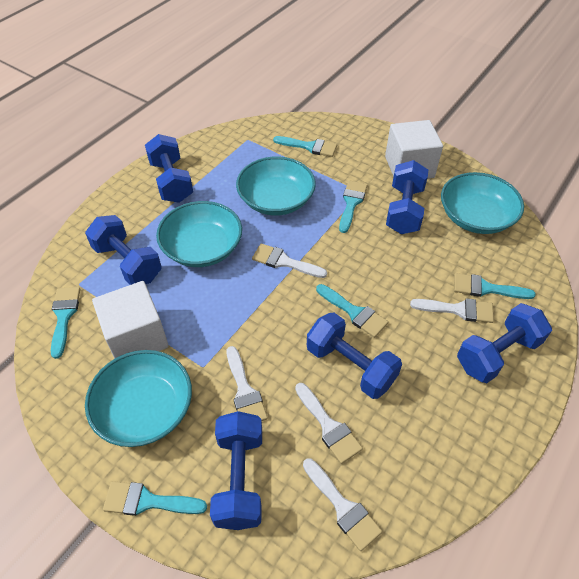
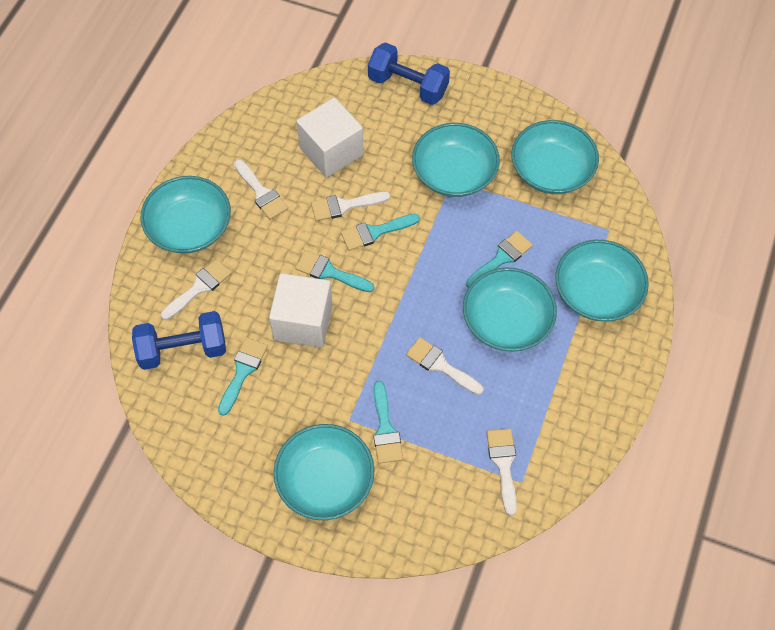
blue dumbbell: 6 -> 2
turquoise bowl: 4 -> 6
turquoise brush: 6 -> 5

